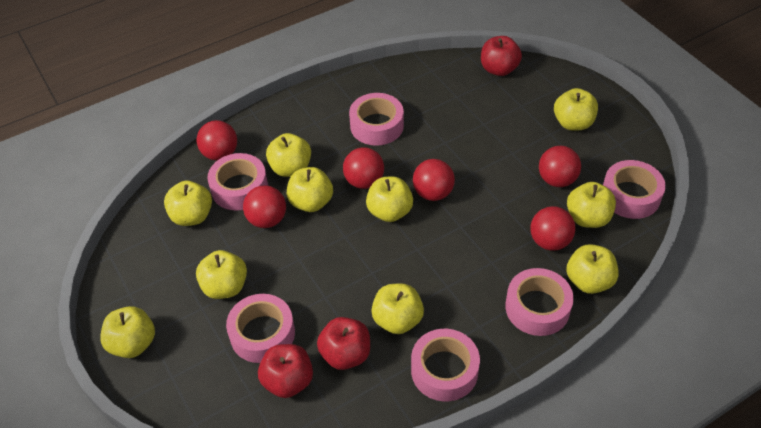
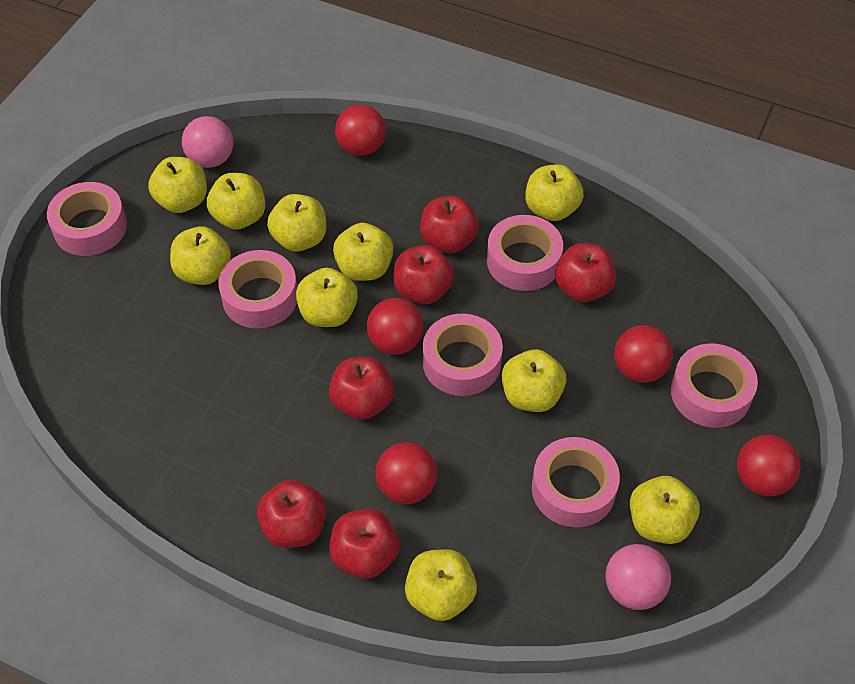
pink ball: 0 -> 2
red apple: 3 -> 6
red ball: 6 -> 5

